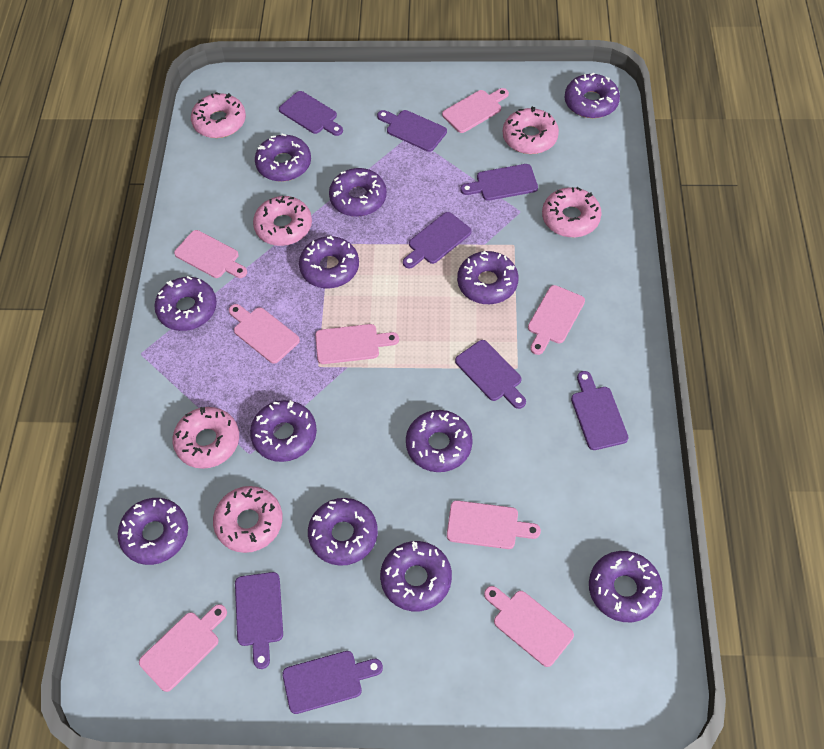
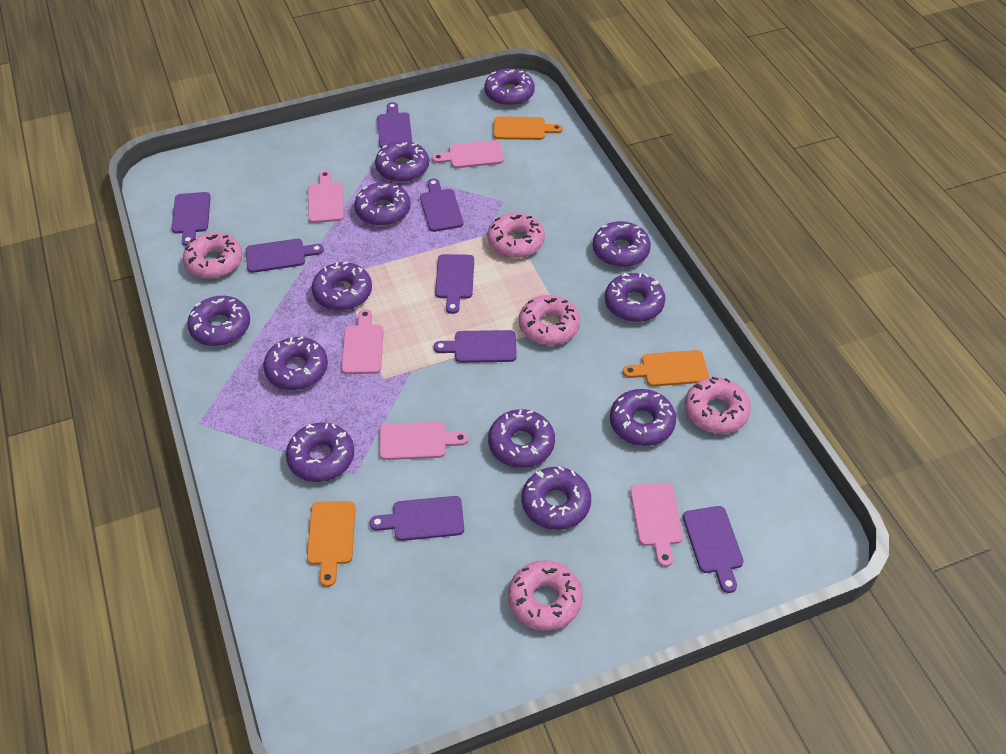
orange cutting board: 0 -> 3
pink cutting board: 8 -> 5
pink donut: 6 -> 5

